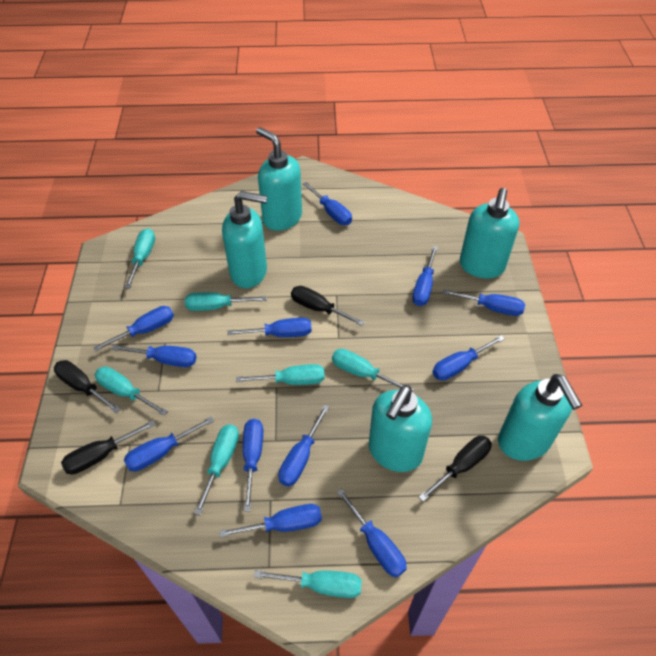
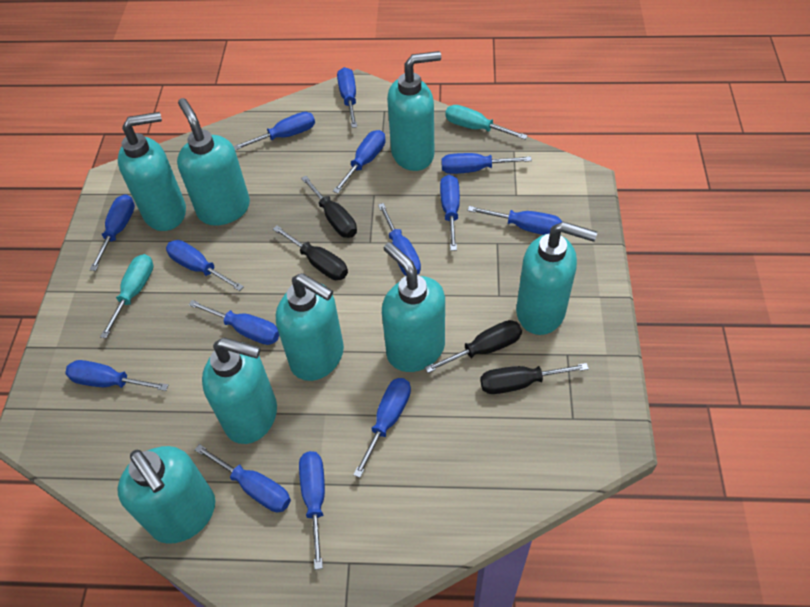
blue screwdriver: 12 -> 14
turquoise screwdriver: 7 -> 2
turquoise soap dispenser: 5 -> 8

